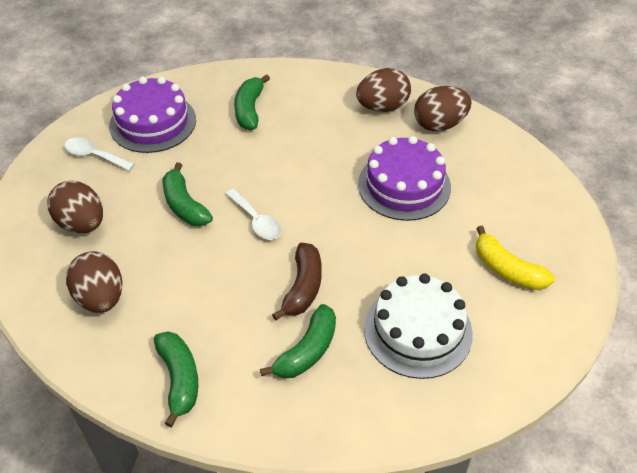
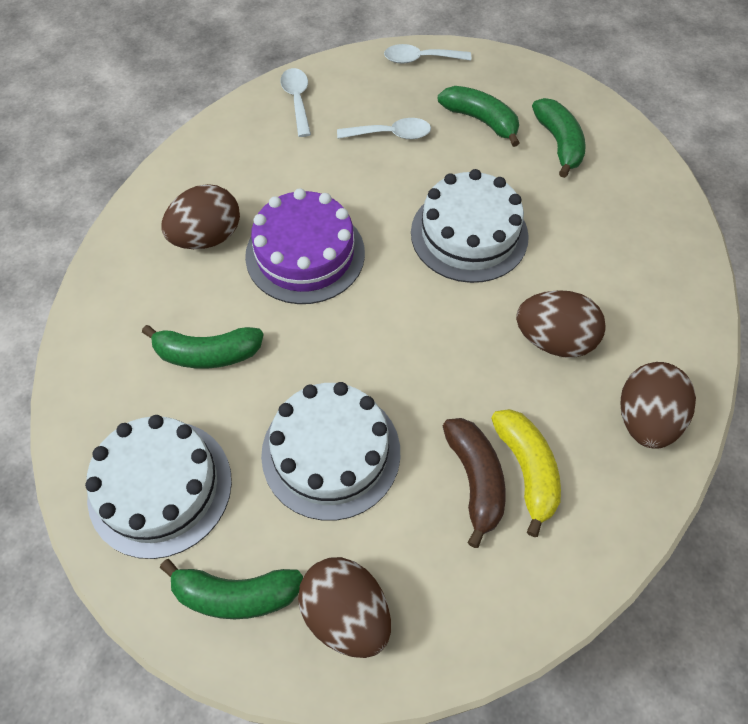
purple cake: 2 -> 1
white cake: 1 -> 3
white spoon: 2 -> 3

